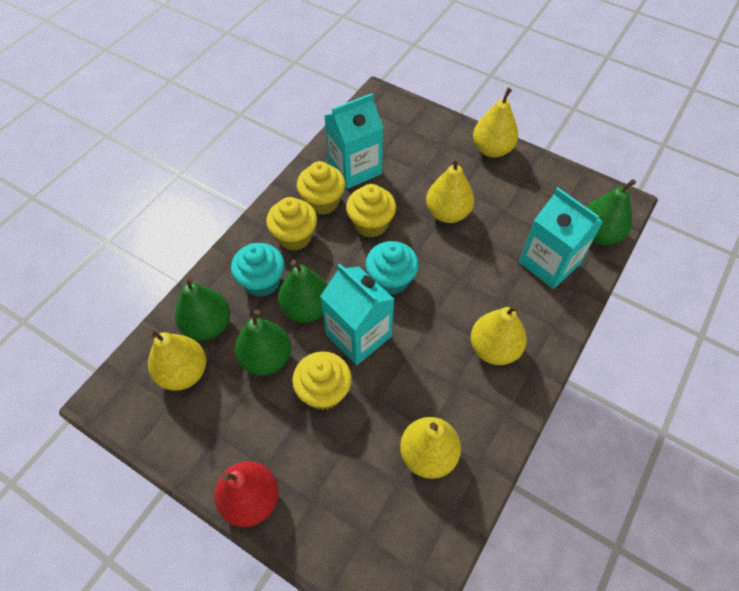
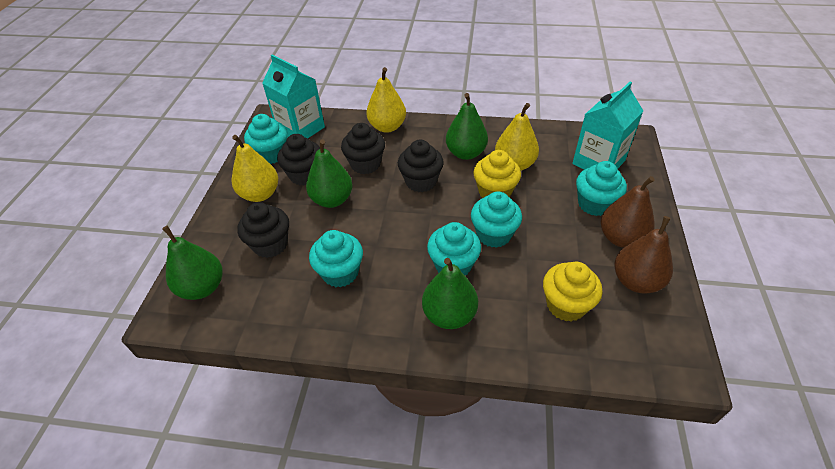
black cupcake: 0 -> 4
brown pear: 0 -> 2
red pear: 1 -> 0
turquoise carton: 3 -> 2
turquoise cupcake: 2 -> 5
yellow cupcake: 4 -> 2
yellow pear: 5 -> 3

